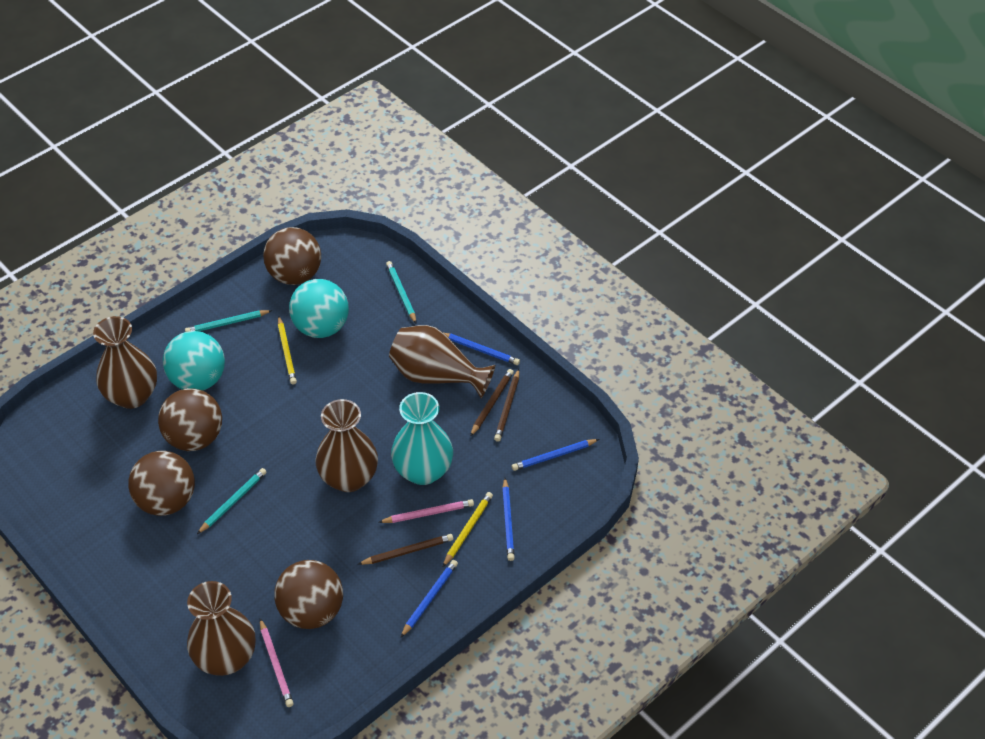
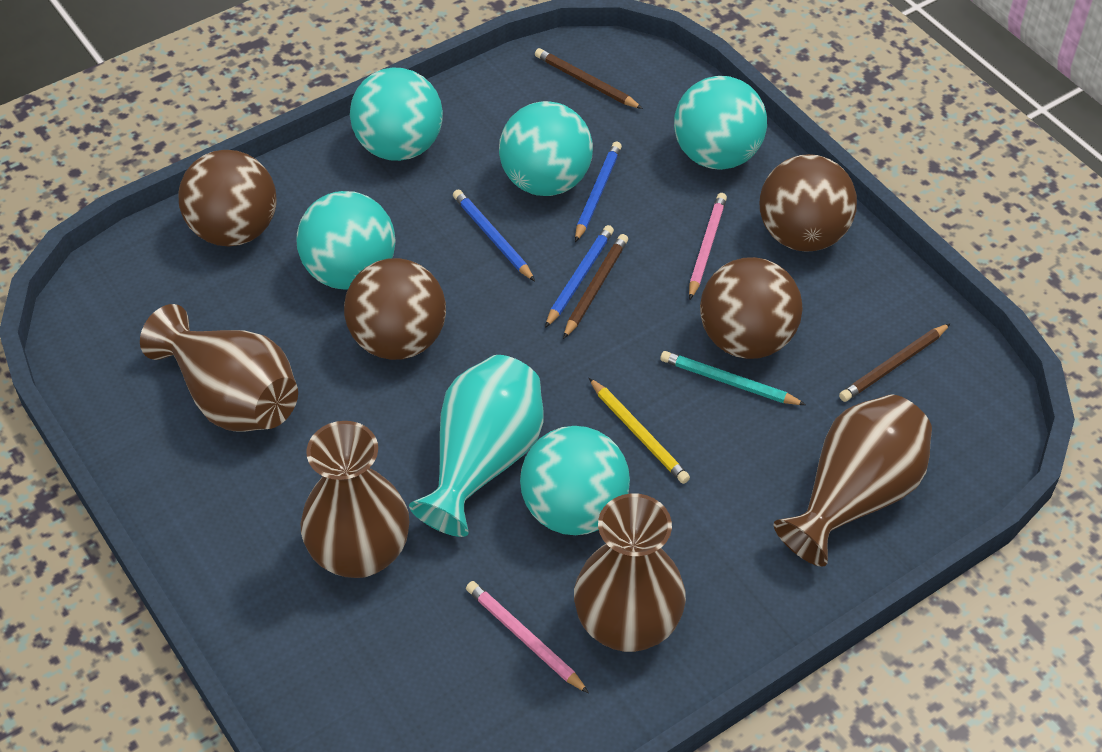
blue pencil: 4 -> 3
turquoise ball: 2 -> 5
turquoise pencil: 3 -> 1
yellow pencil: 2 -> 1

